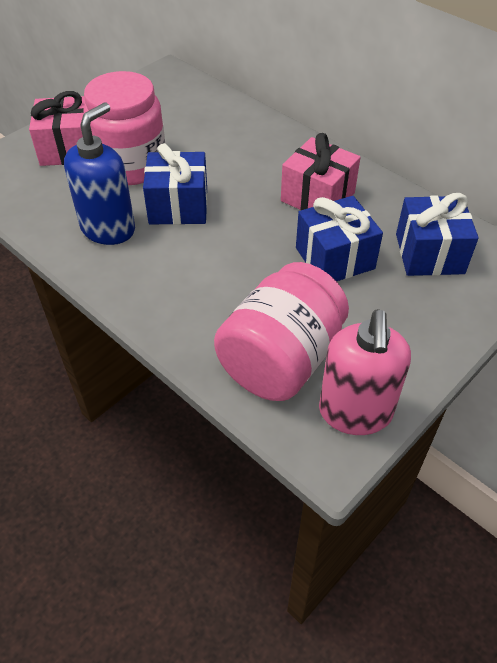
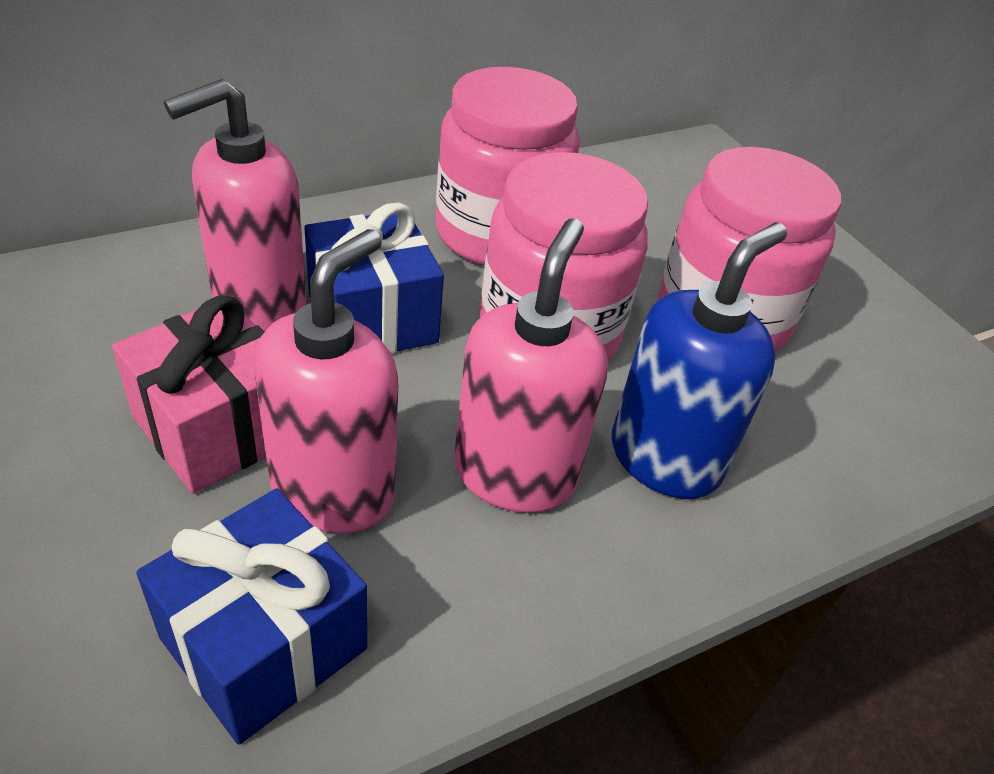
blue gift: 3 -> 2
pink gift: 2 -> 1
pink jar: 2 -> 3
pink soap dispenser: 1 -> 3

